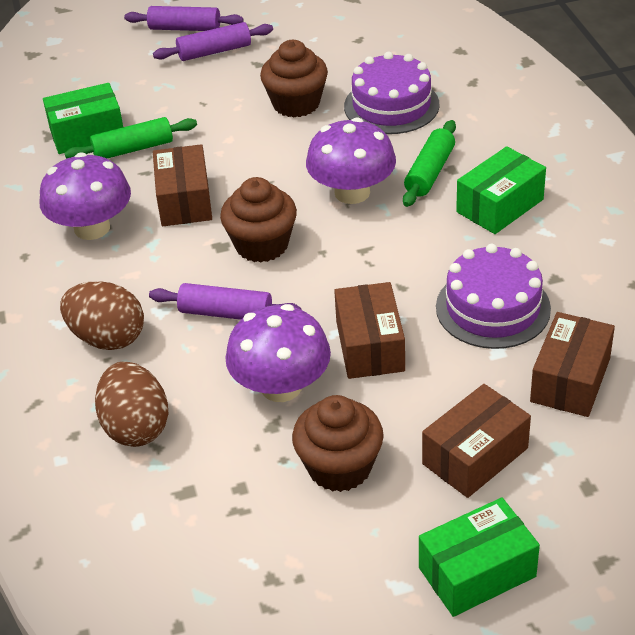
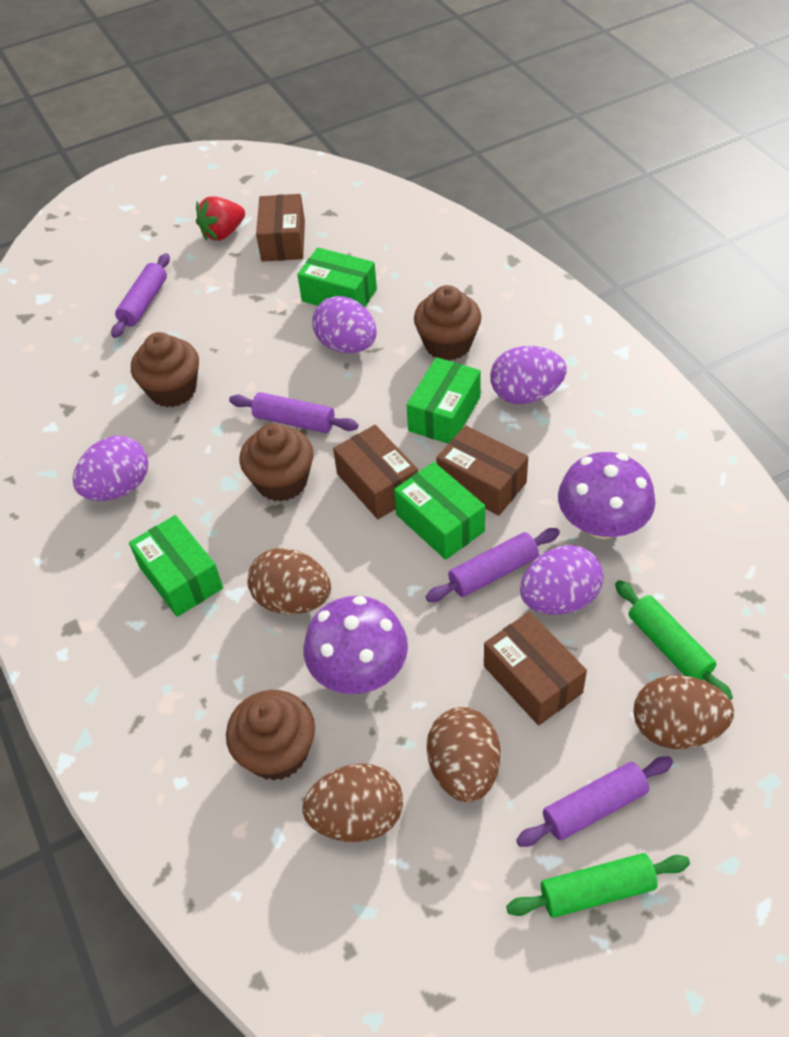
brown cupcake: 3 -> 4
brown egg: 2 -> 4
green box: 3 -> 4
purple cake: 2 -> 0
purple egg: 0 -> 4
purple mushroom: 3 -> 2
purple rolling pin: 3 -> 4
red strawberry: 0 -> 1

